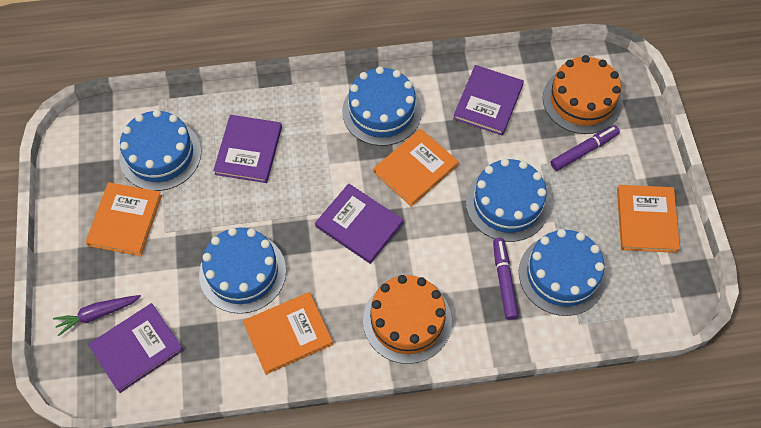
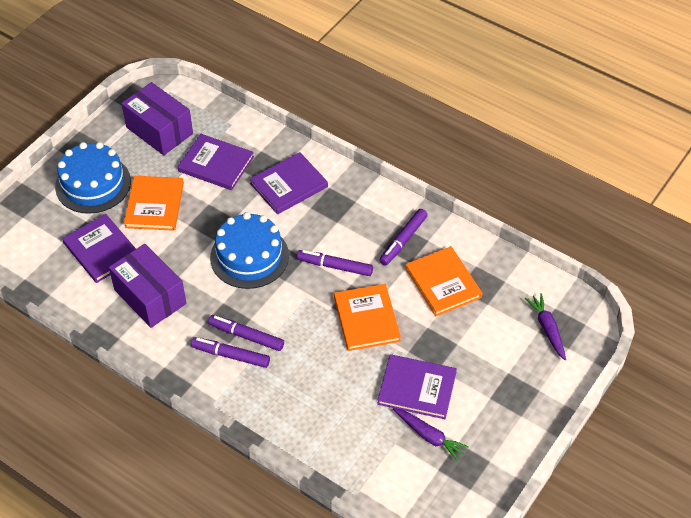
blue cake: 5 -> 2
orange book: 4 -> 3
orange cake: 2 -> 0
purple box: 0 -> 2
purple carrot: 1 -> 2
purple marker: 2 -> 4

